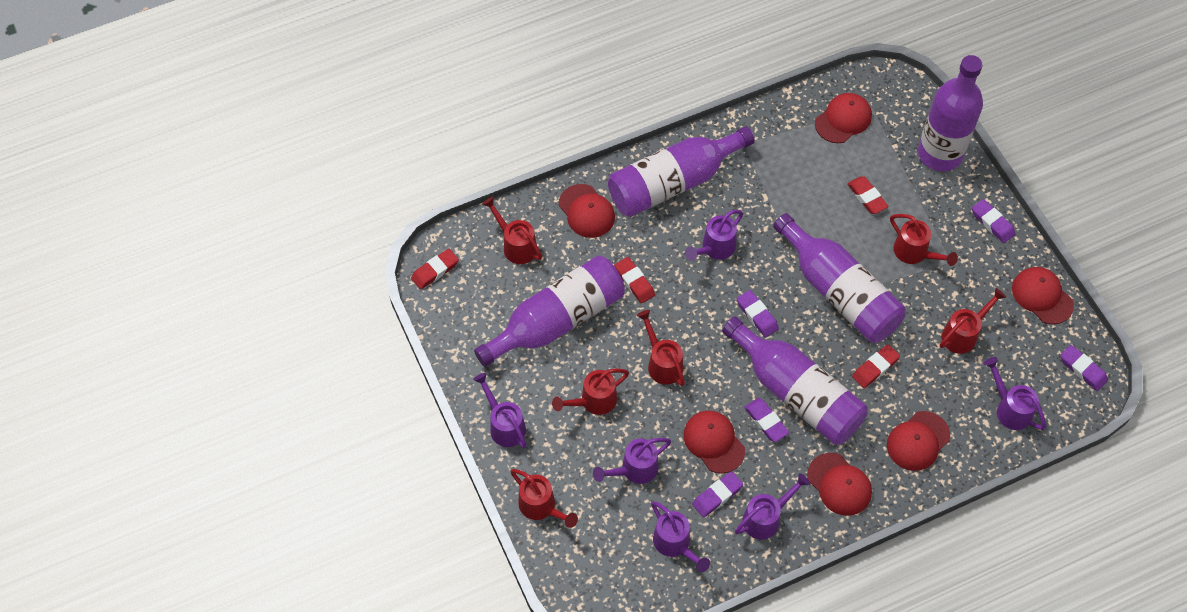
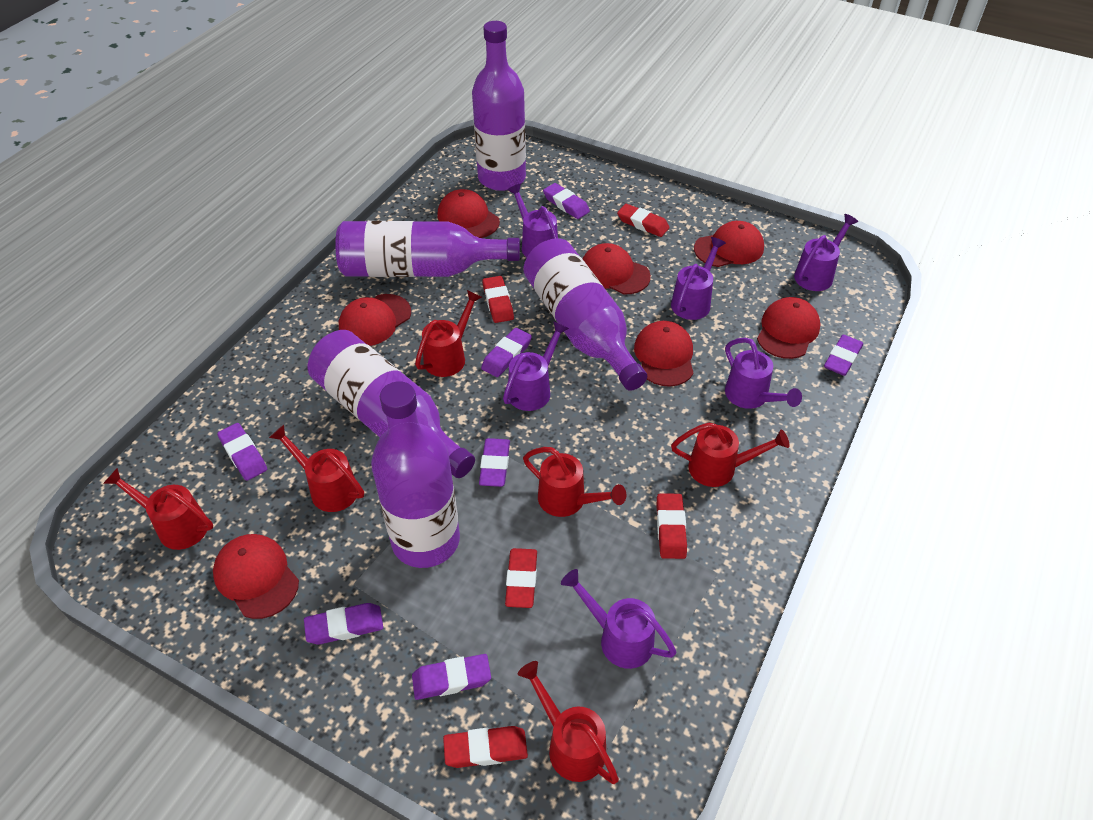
purple eraser: 5 -> 7
red cap: 6 -> 7
red eraser: 4 -> 5

